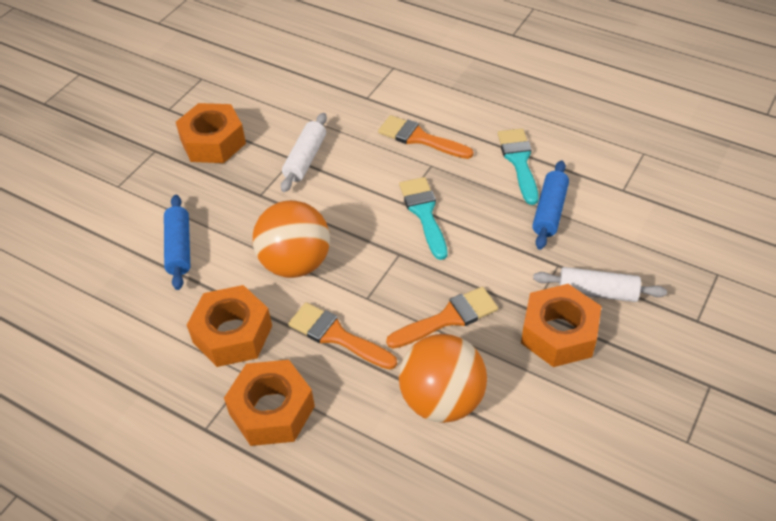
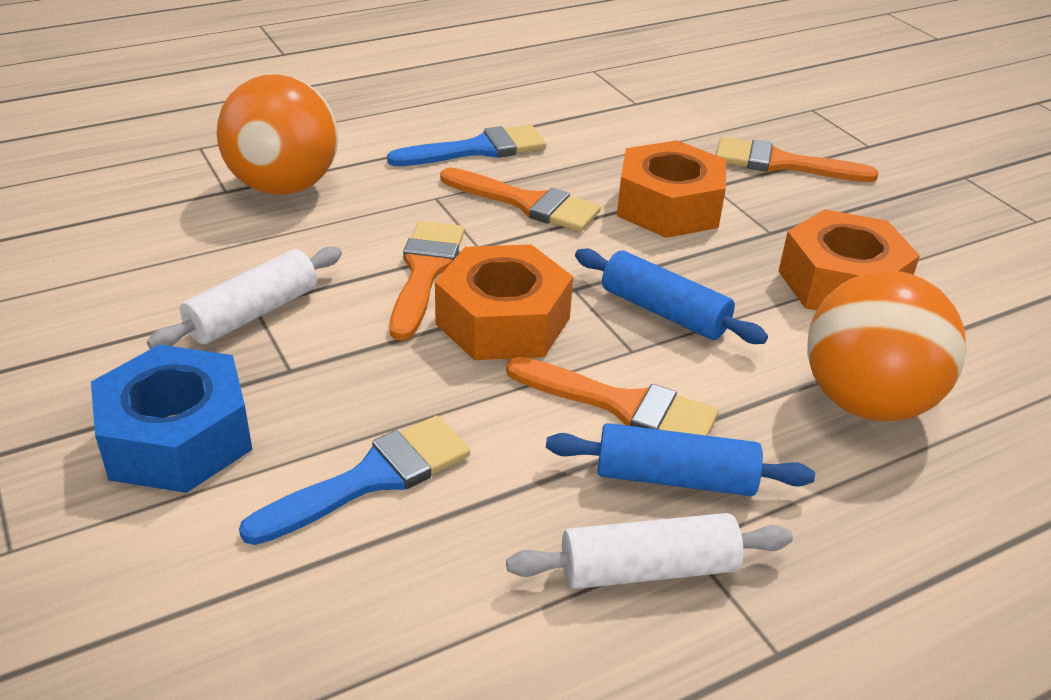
blue brush: 0 -> 2
blue nut: 0 -> 1
orange brush: 3 -> 4
orange nut: 4 -> 3
turquoise brush: 2 -> 0

